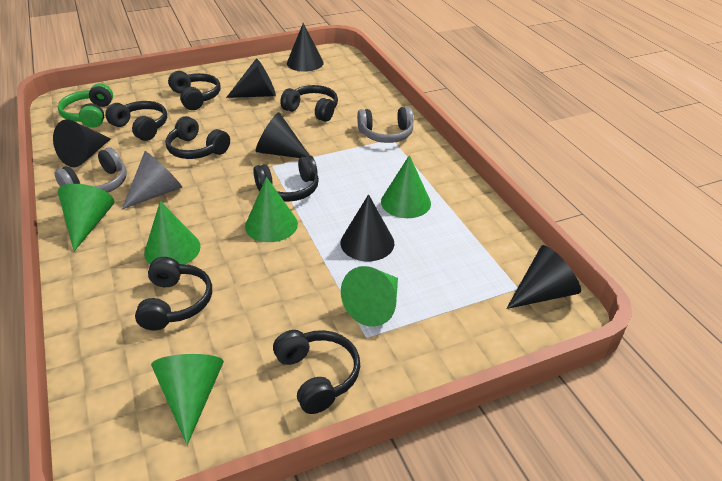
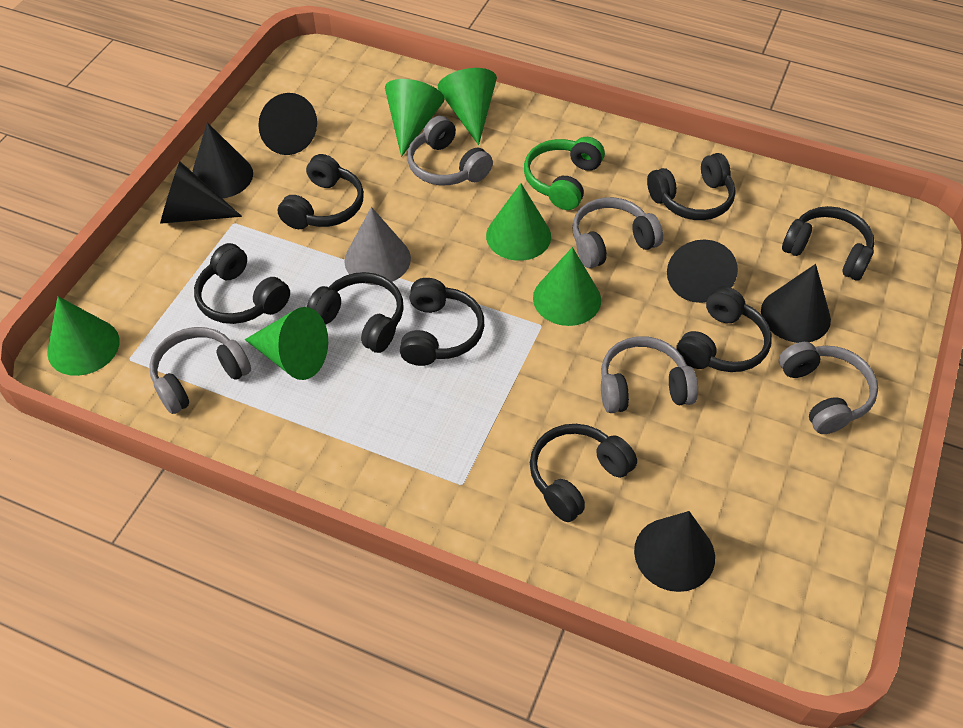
black headphones: 7 -> 8
grey headphones: 2 -> 5

